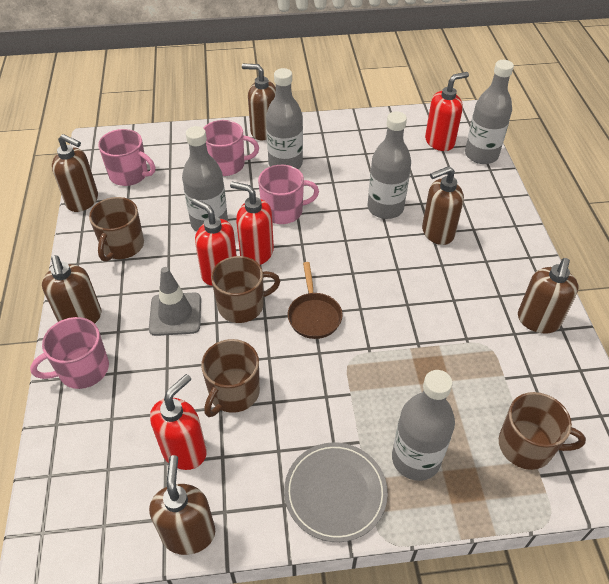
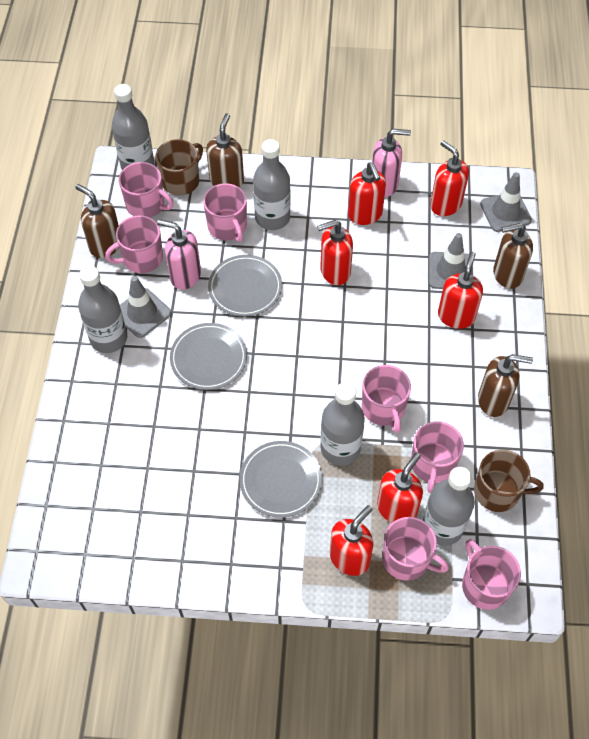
brown mug: 4 -> 2
brown pan: 1 -> 0
brown soap dispenser: 6 -> 4
grey plate: 1 -> 3
grey traffic cone: 1 -> 3
pink mug: 4 -> 7
pink soap dispenser: 0 -> 2
red soap dispenser: 4 -> 6

